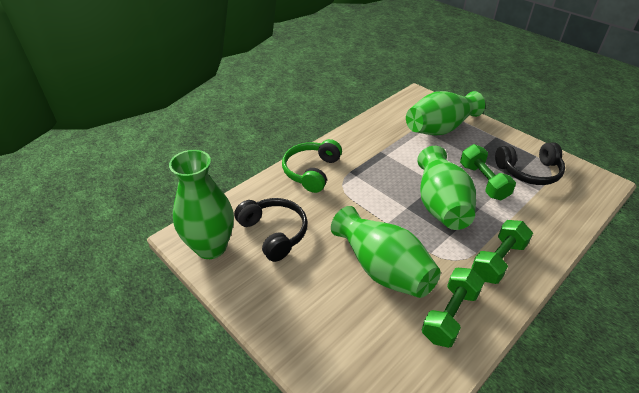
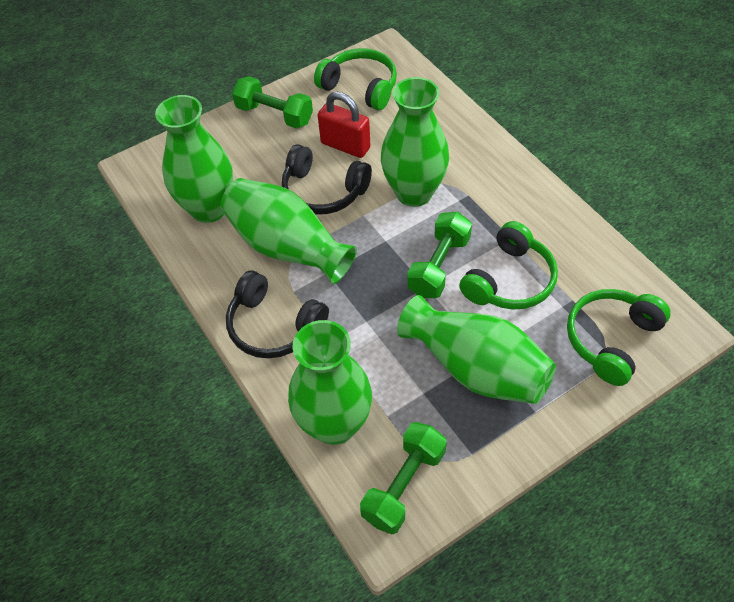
green headphones: 1 -> 3
green vase: 4 -> 5
red padlock: 0 -> 1

